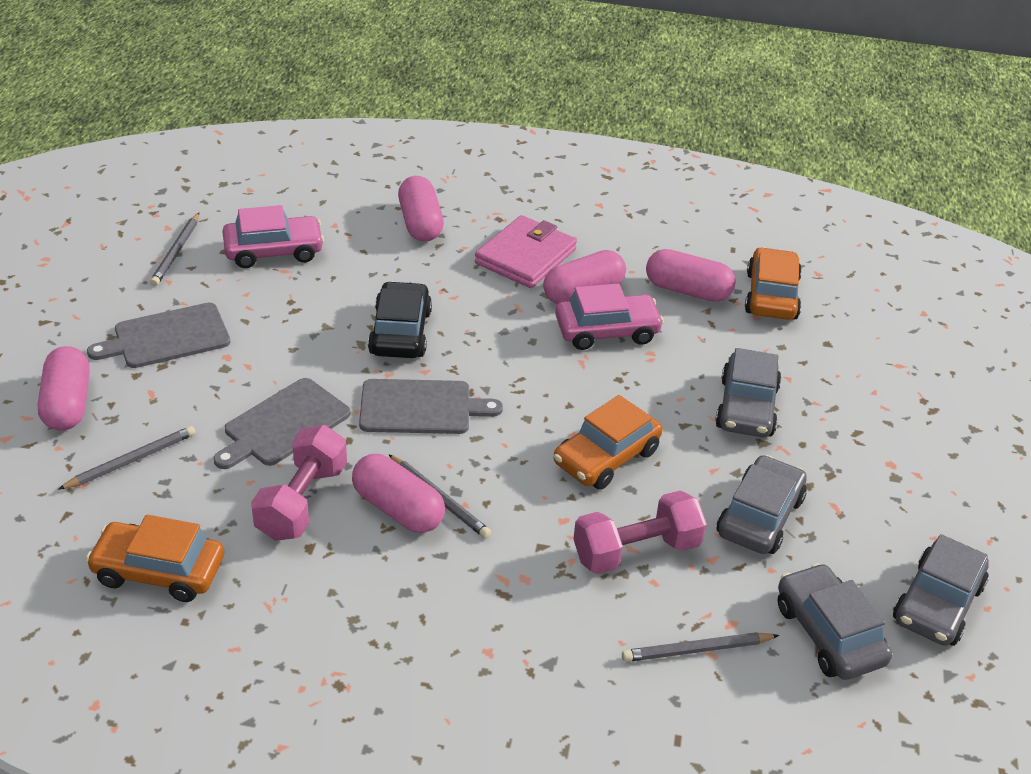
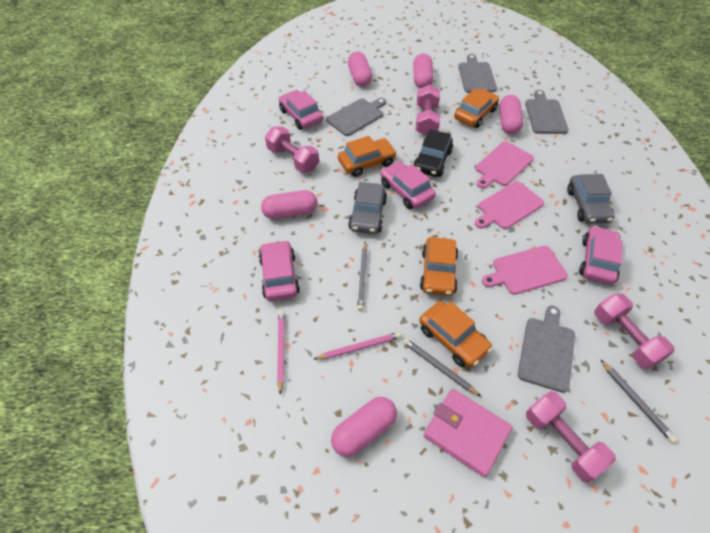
grey car: 4 -> 2
grey cutting board: 3 -> 4
grey pencil: 4 -> 3
orange car: 3 -> 4
pink car: 2 -> 4
pink cutting board: 0 -> 3
pink dumbbell: 2 -> 4
pink pencil: 0 -> 2

